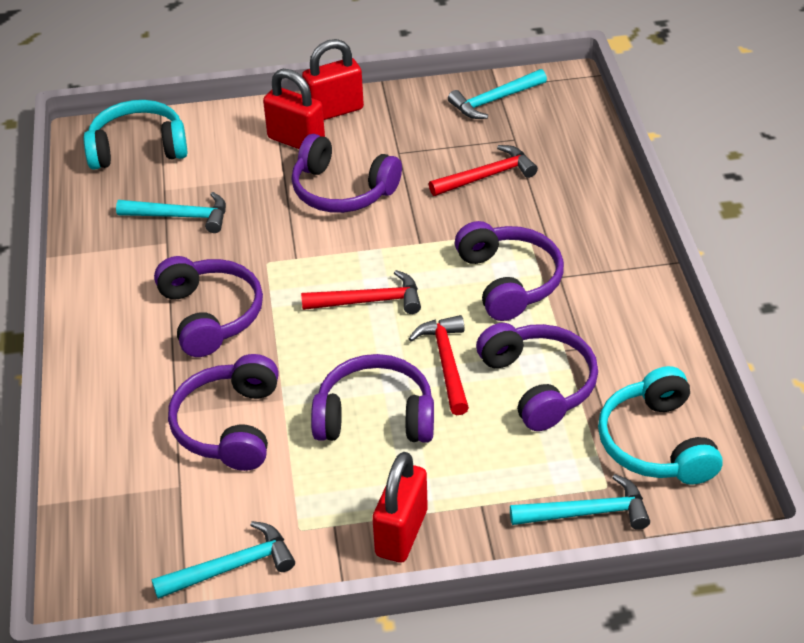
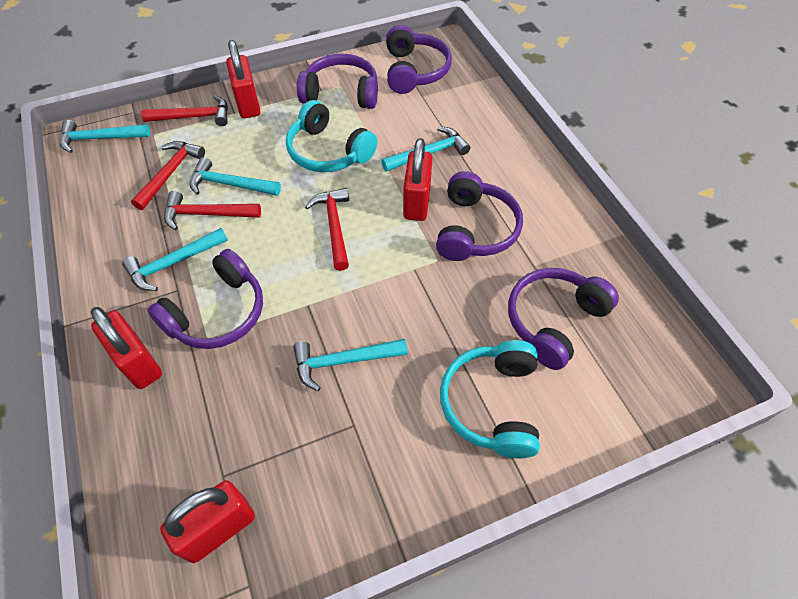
purple headphones: 6 -> 5
red hammer: 3 -> 4
red padlock: 3 -> 4
turquoise hammer: 4 -> 5

